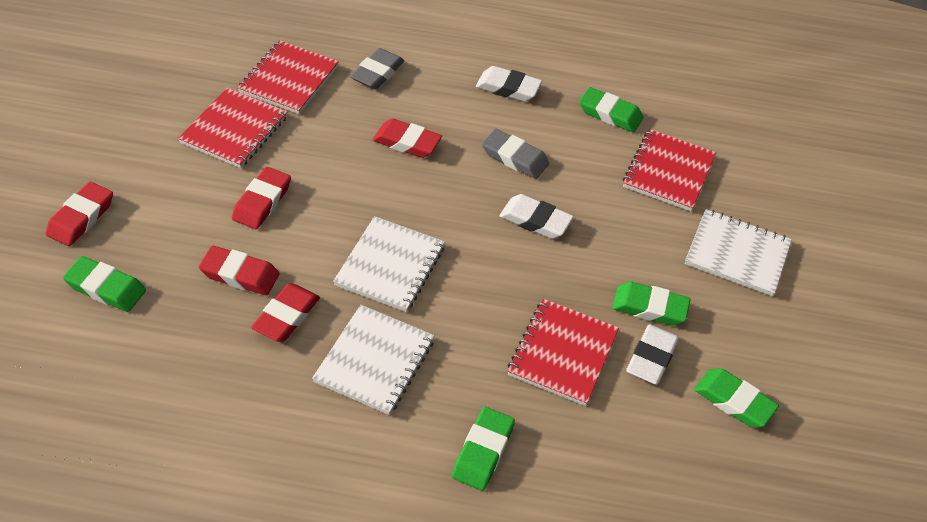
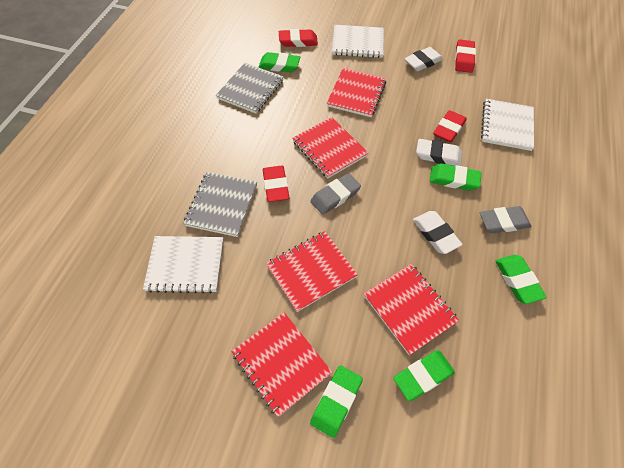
grey notebook: 0 -> 2
red eraser: 5 -> 4
red notebook: 4 -> 5

